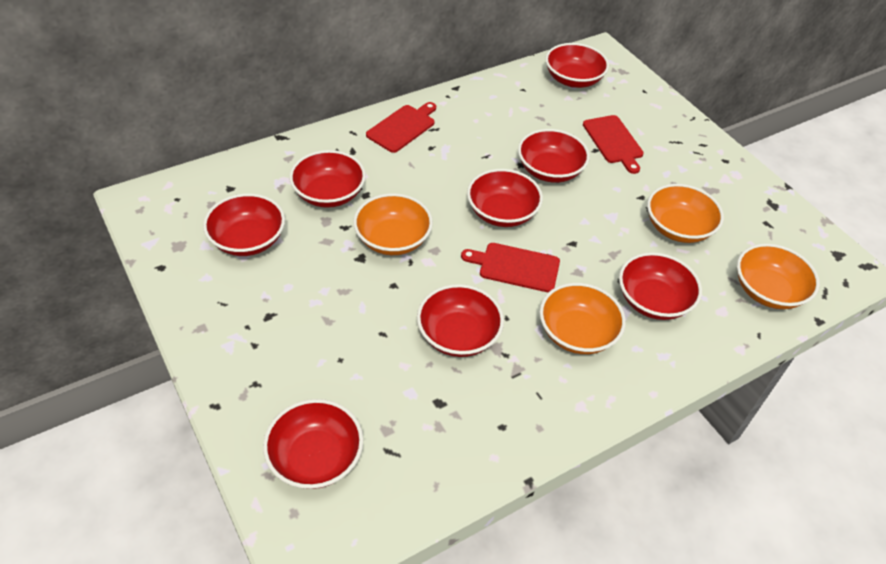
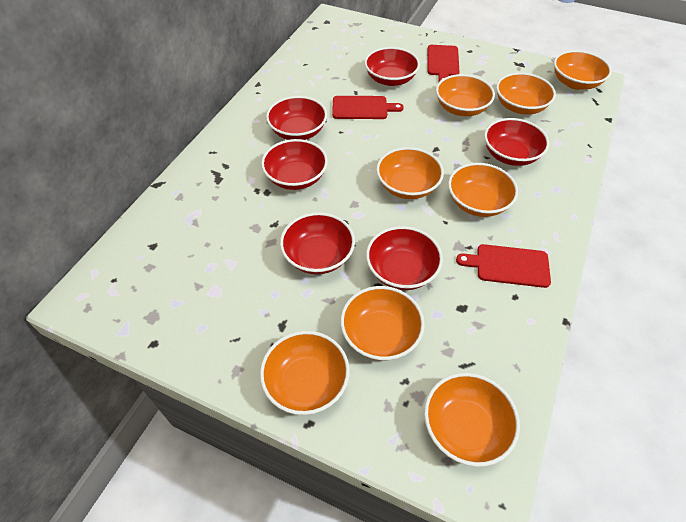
orange bowl: 4 -> 8
red bowl: 8 -> 6

